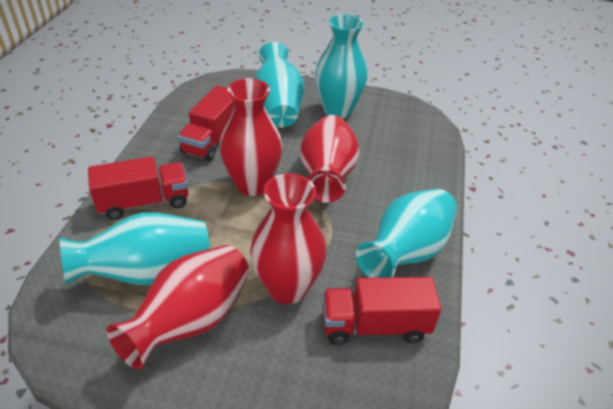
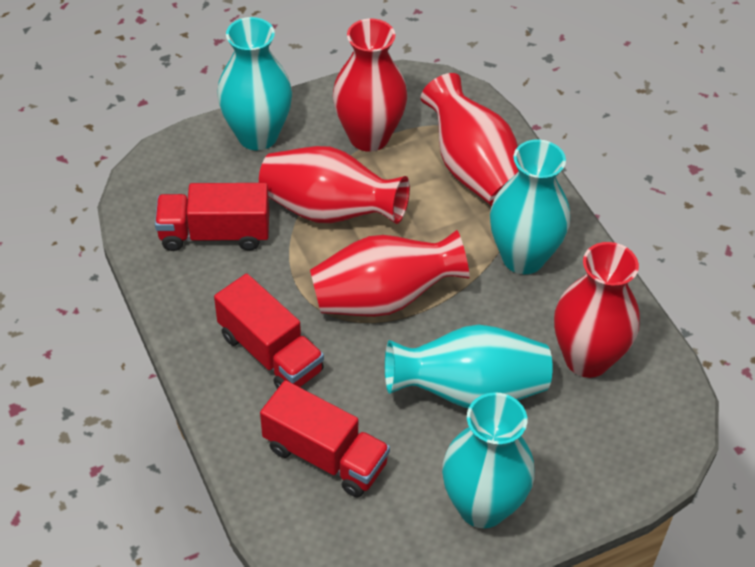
red vase: 4 -> 5

